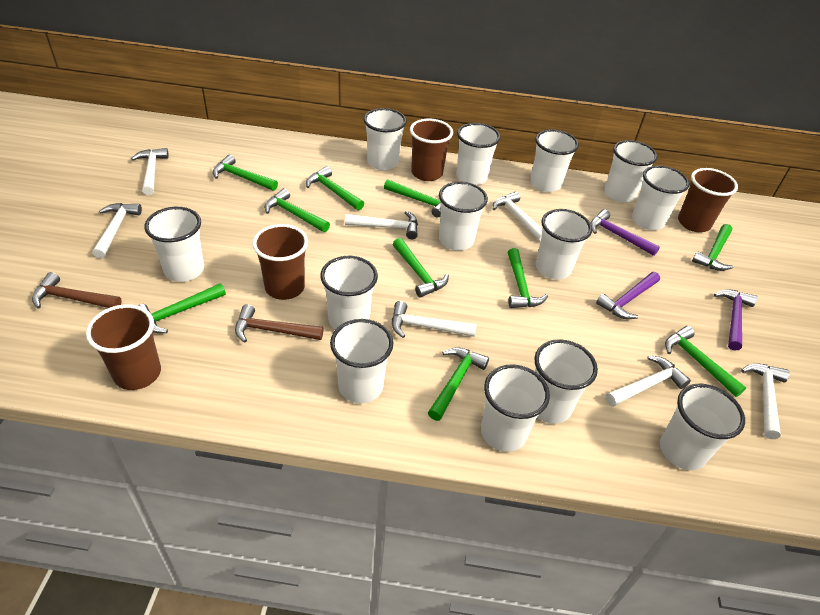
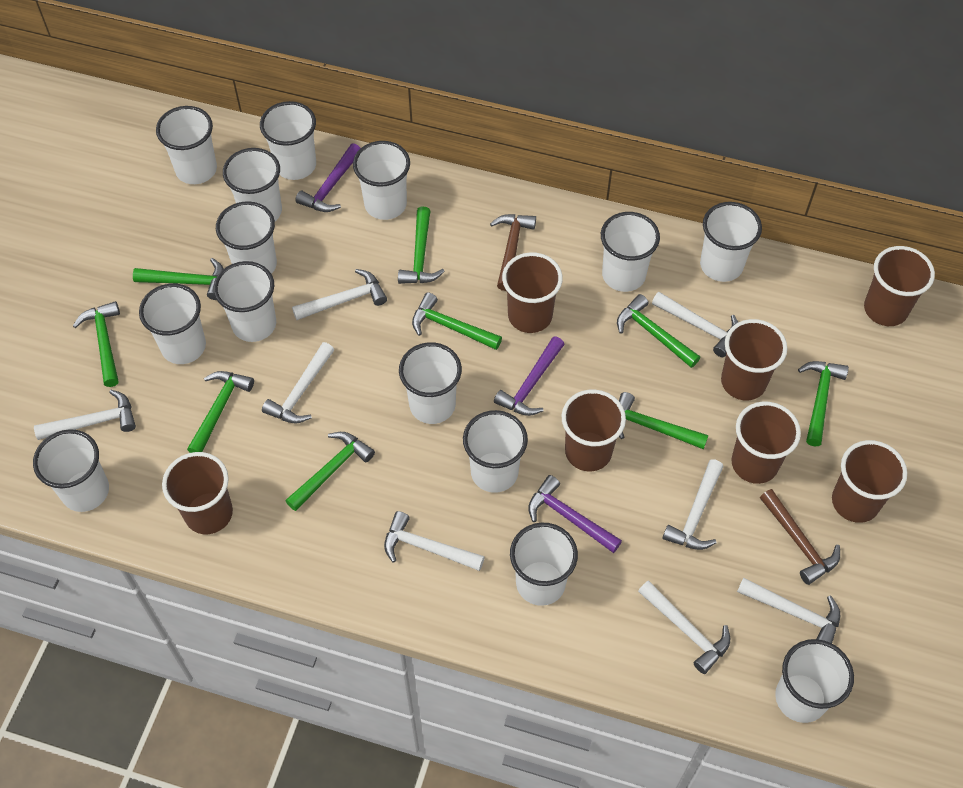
brown cup: 4 -> 7
green hammer: 10 -> 9
white cup: 13 -> 14
white hammer: 7 -> 8

